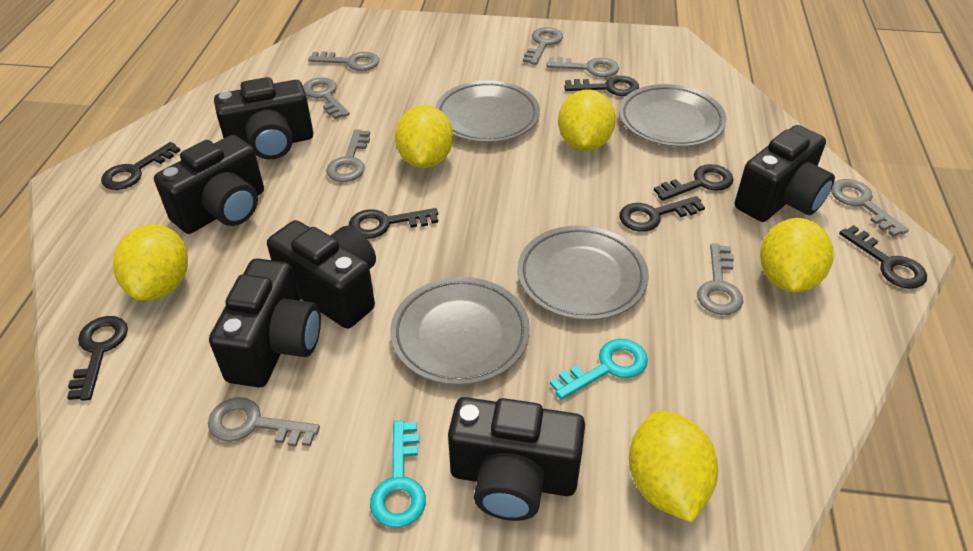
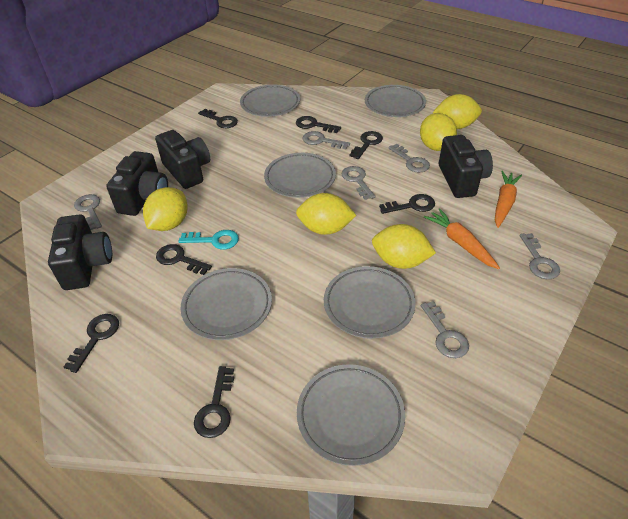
black camera: 6 -> 4
grey key: 8 -> 6
grey plate: 4 -> 6
orange carrot: 0 -> 2
turquoise key: 2 -> 1

